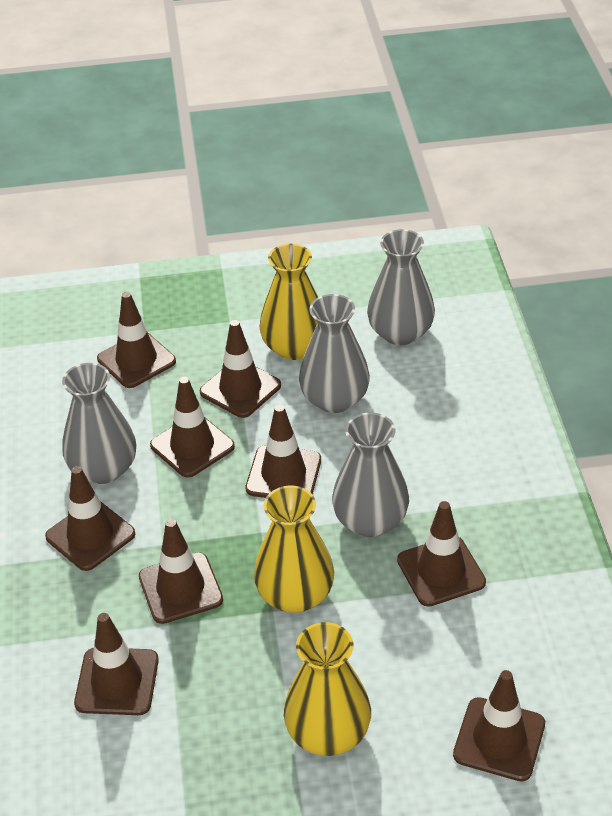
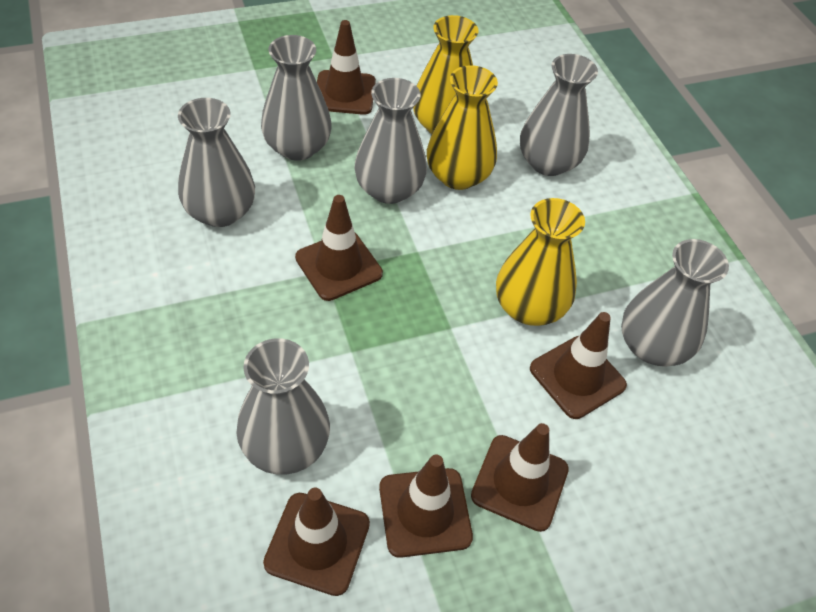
brown traffic cone: 9 -> 6
grey vase: 4 -> 6

